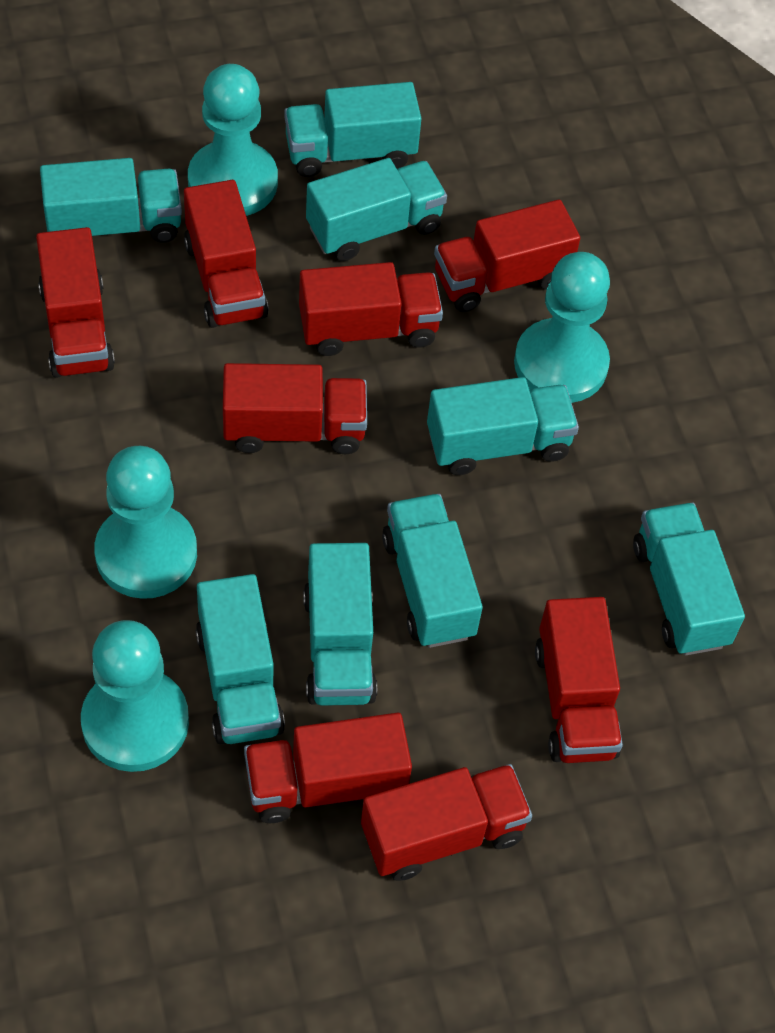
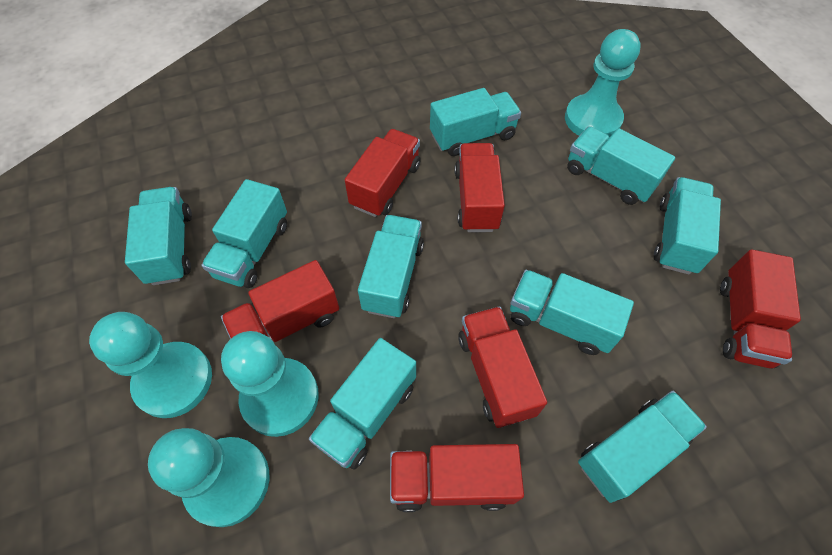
red truck: 8 -> 6
turquoise truck: 8 -> 9

